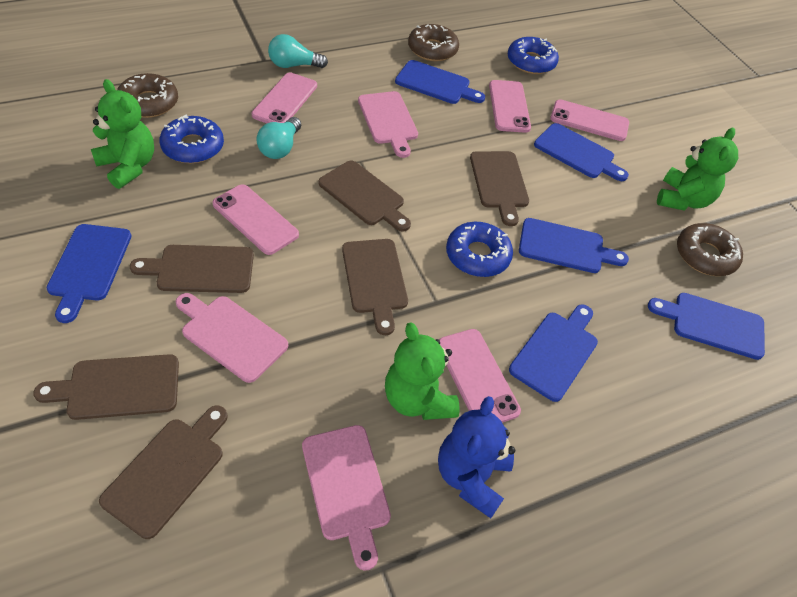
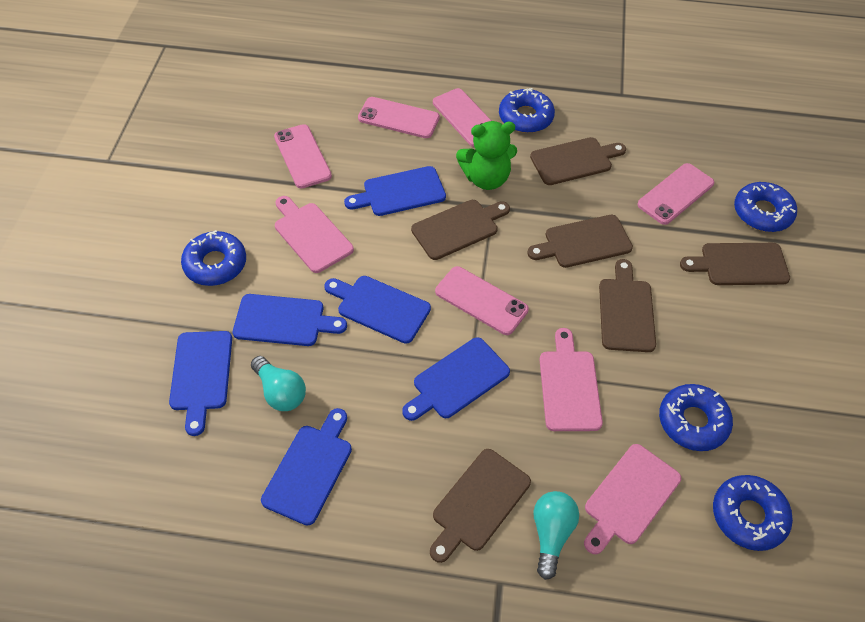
blue donut: 3 -> 5
blue teddy bear: 1 -> 0
brown donut: 3 -> 0
green teddy bear: 3 -> 1

